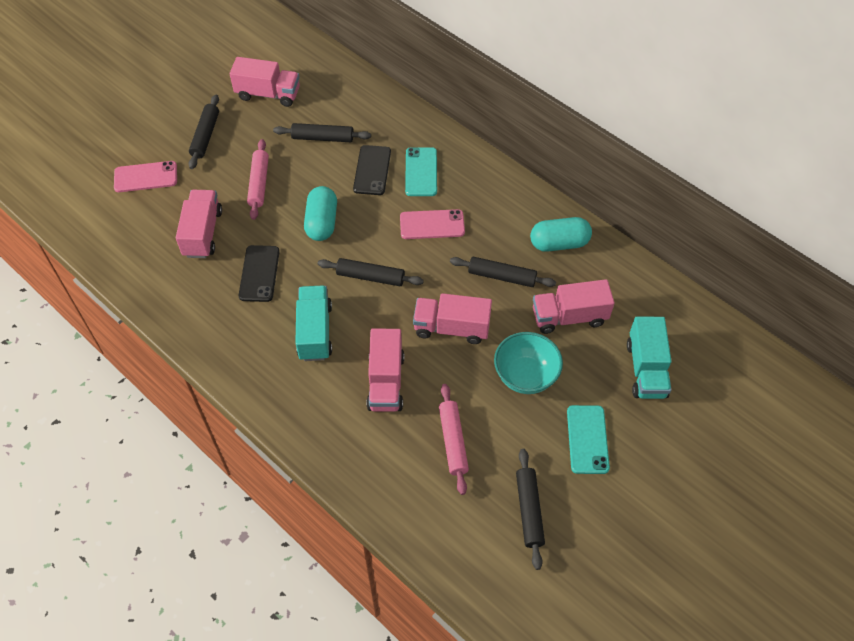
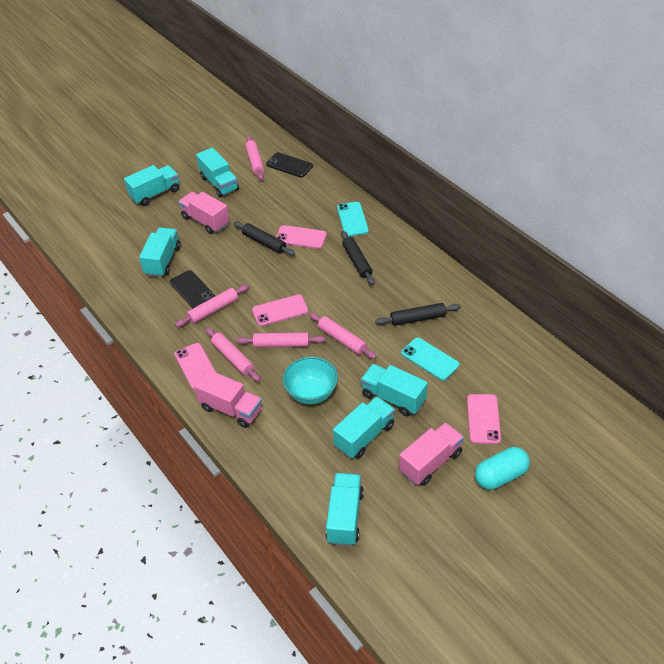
black rolling pin: 5 -> 3
pink phone: 2 -> 4
pink rolling pin: 2 -> 5
pink truck: 5 -> 3
turquoise capsule: 2 -> 1
turquoise truck: 2 -> 6

